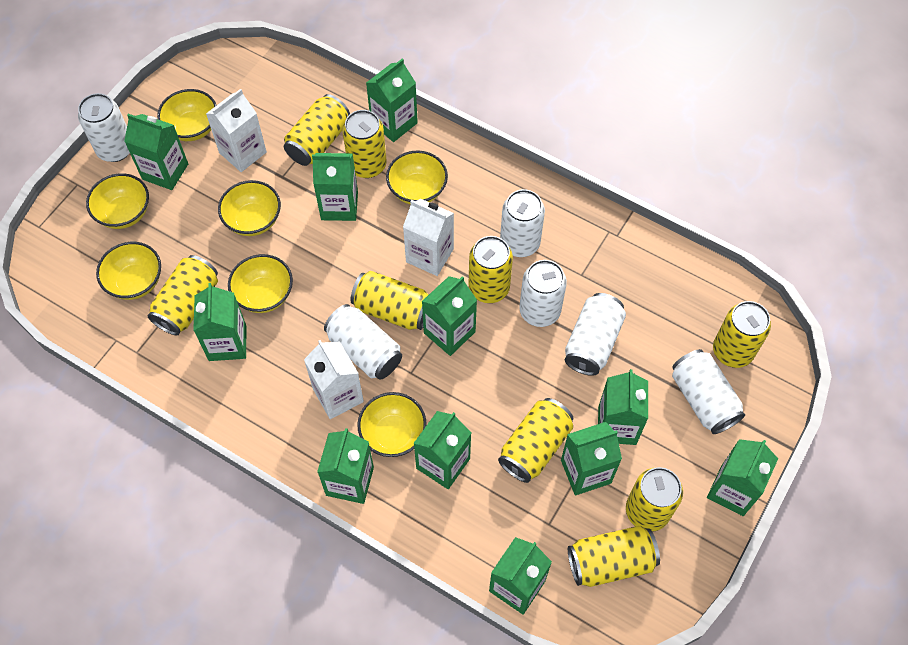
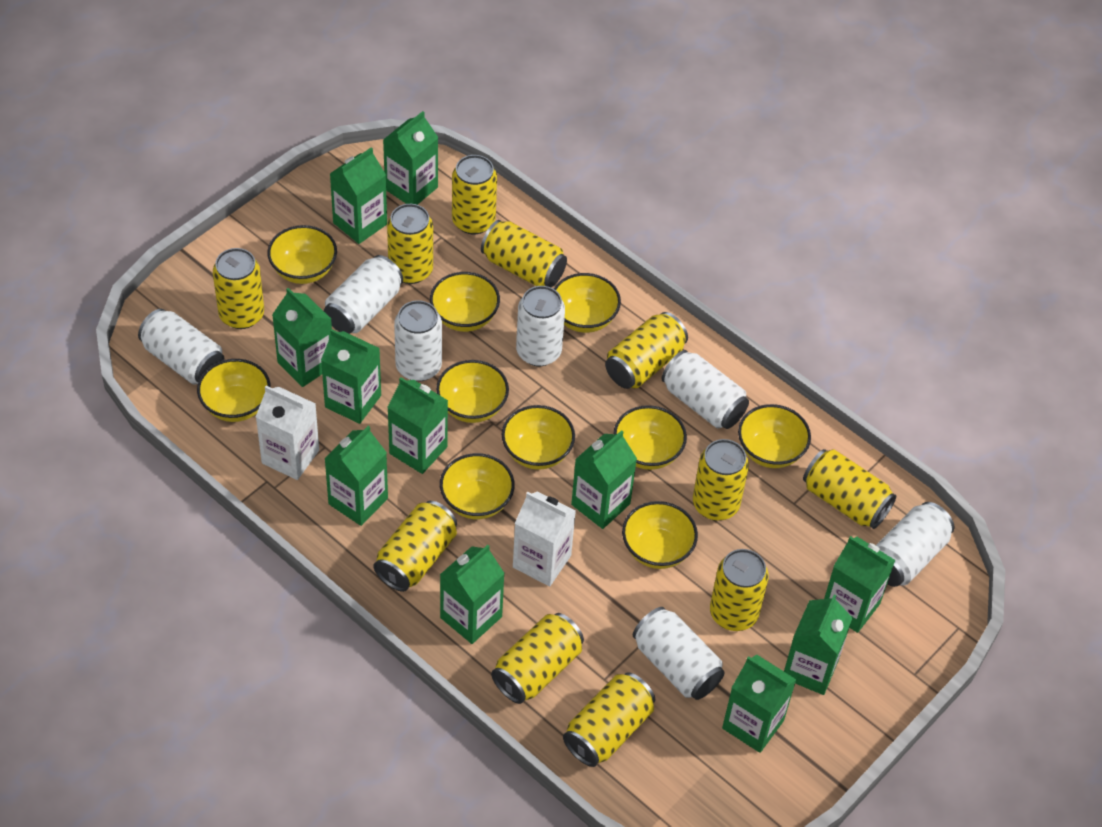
white can: 6 -> 7
white carton: 3 -> 2
yellow bowl: 7 -> 10
yellow can: 9 -> 11

